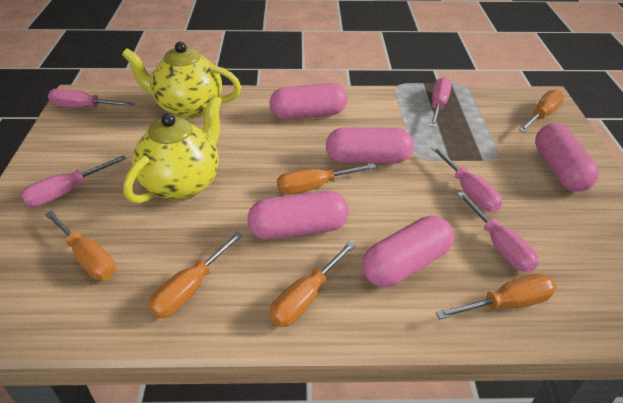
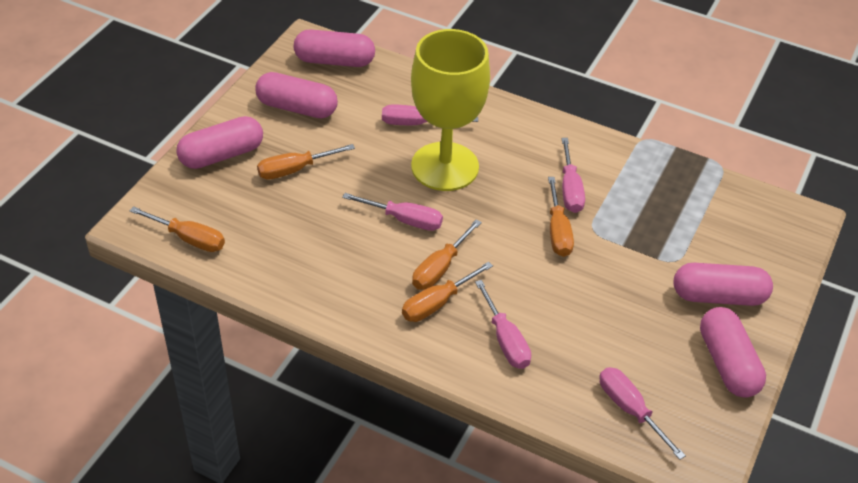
orange screwdriver: 6 -> 5
yellow goblet: 0 -> 1
yellow teapot: 2 -> 0

